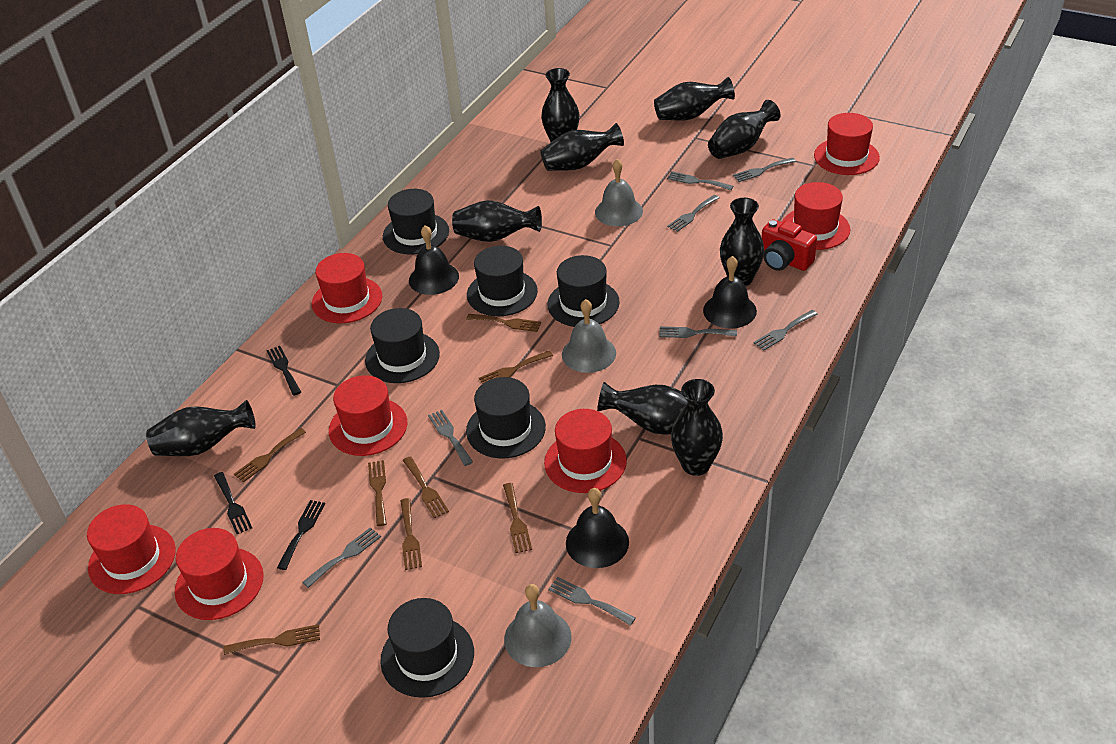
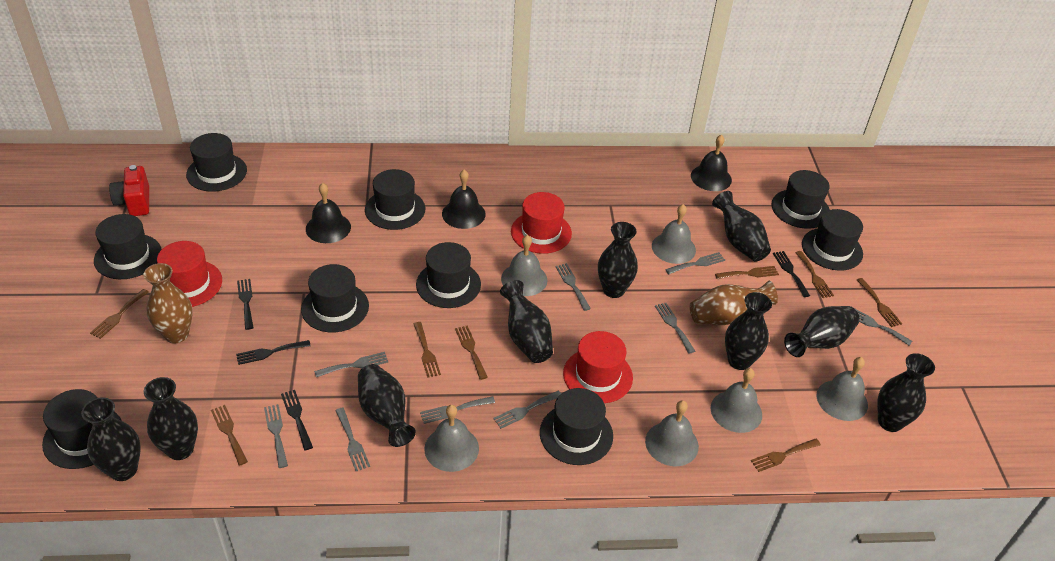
black fork: 3 -> 4
black hat: 6 -> 9
brown vase: 0 -> 2
grey bell: 3 -> 6
grey fork: 8 -> 9
red hat: 7 -> 3

